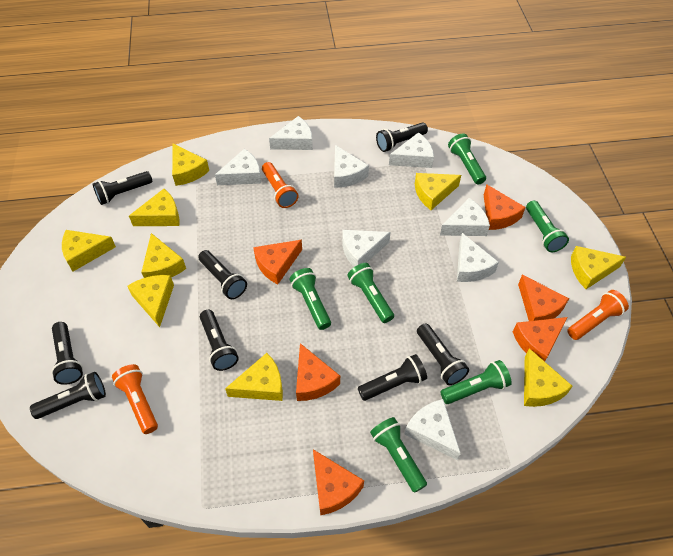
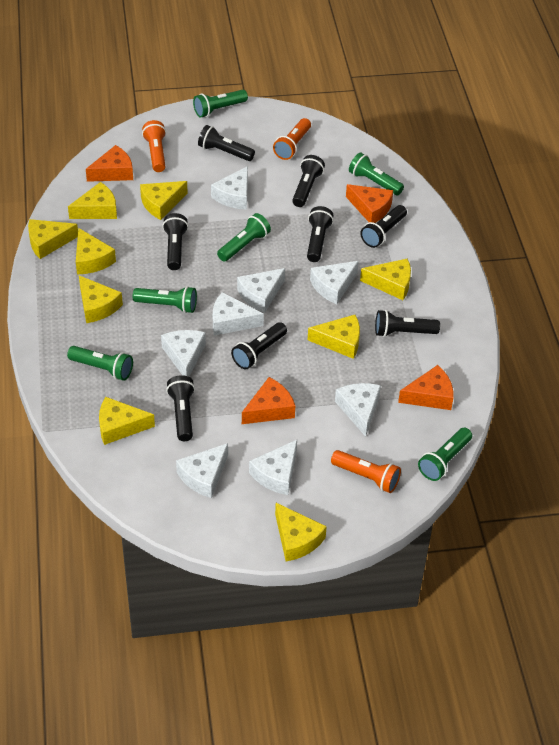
orange cheese: 6 -> 4

